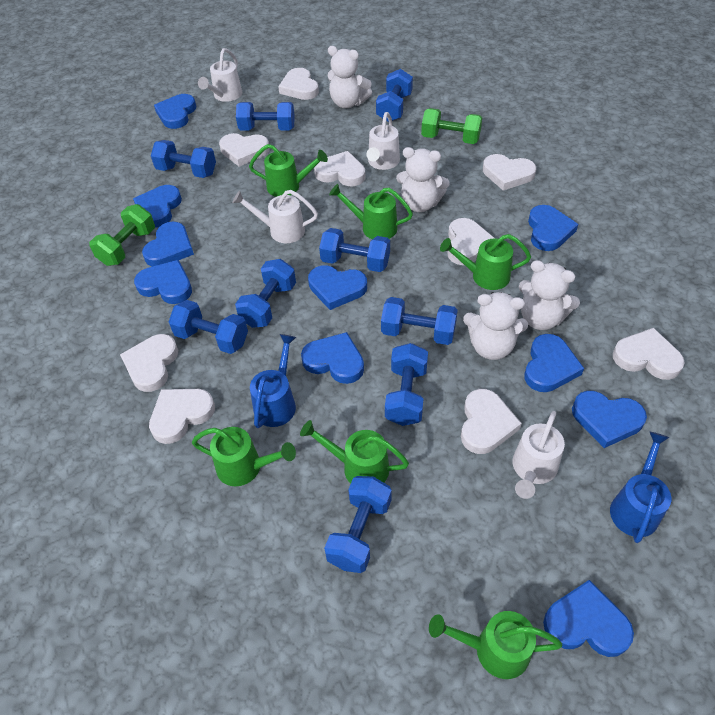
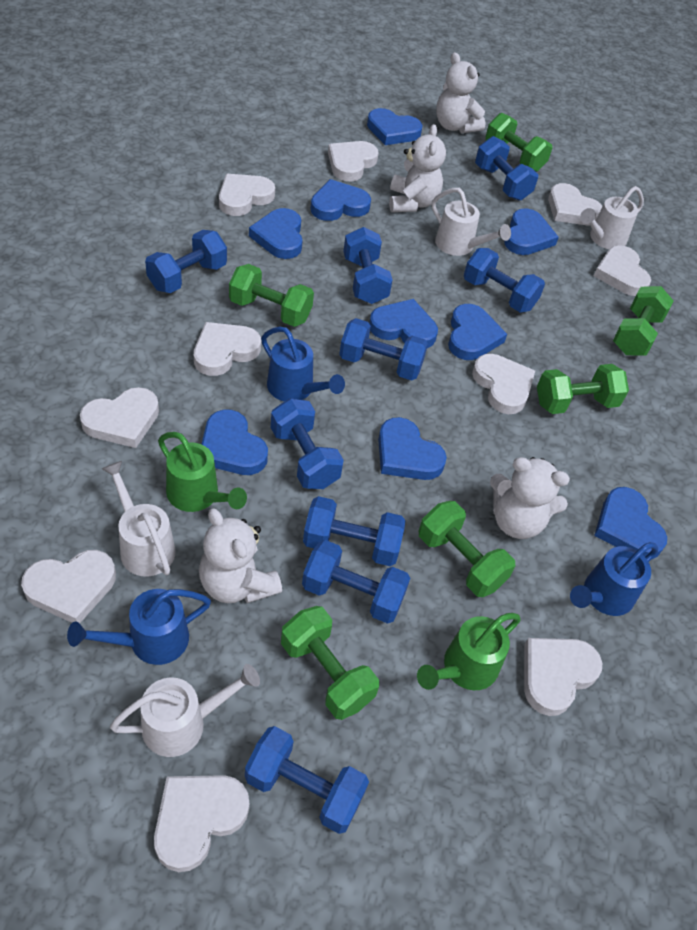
blue heart: 10 -> 9
blue watering can: 2 -> 3
green dumbbell: 2 -> 6
green watering can: 6 -> 2
white heart: 9 -> 10

